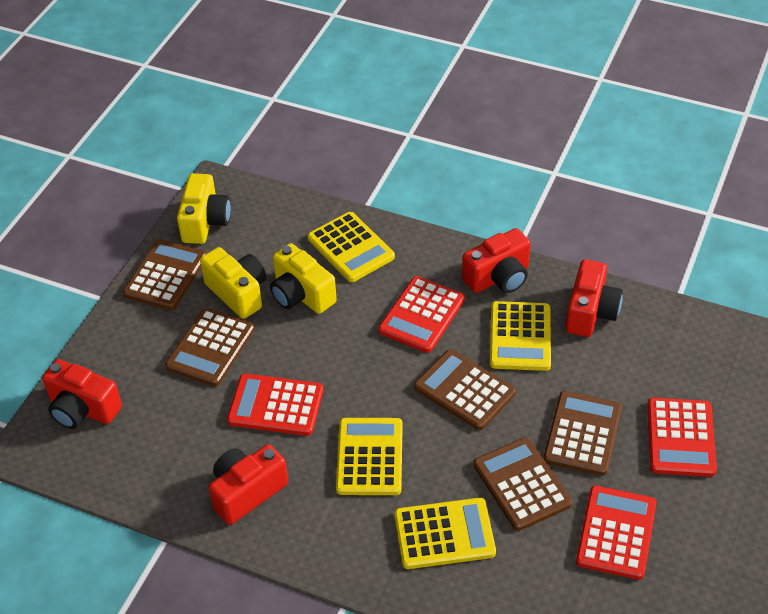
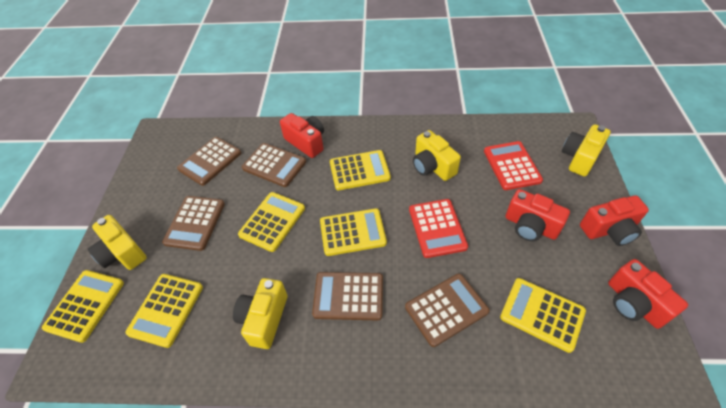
red calculator: 4 -> 2
yellow calculator: 4 -> 6
yellow camera: 3 -> 4

